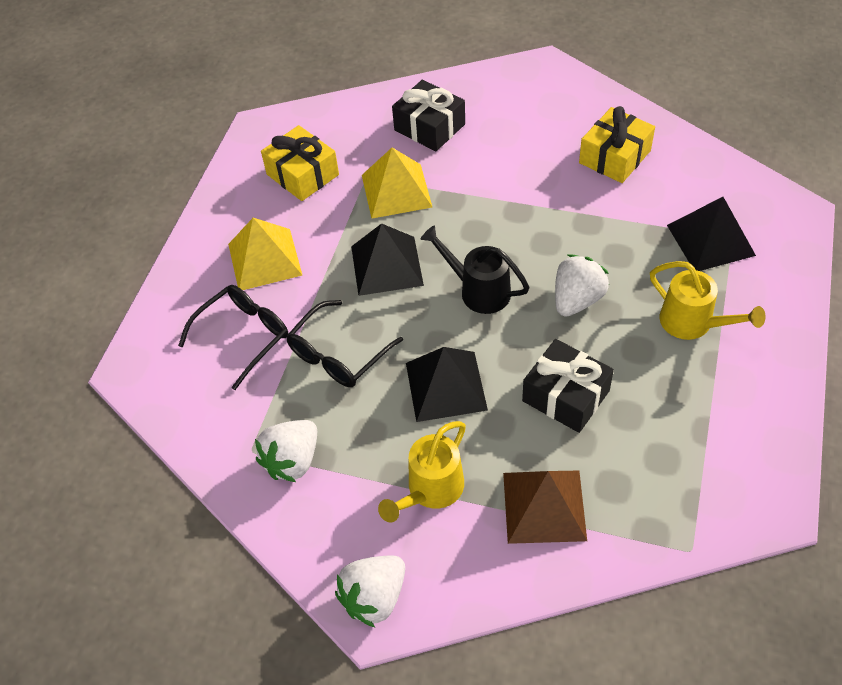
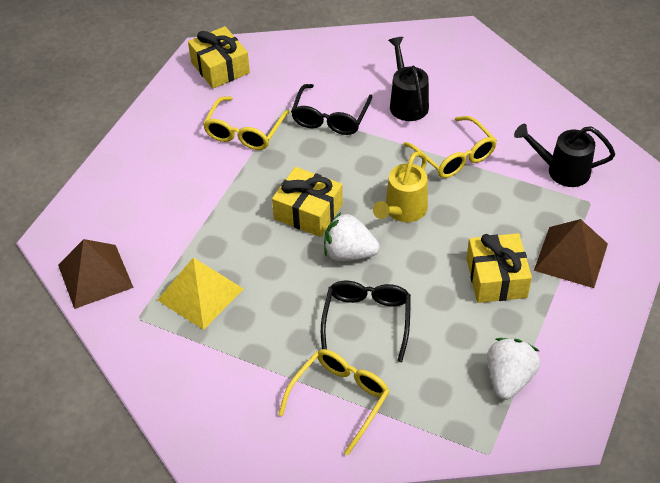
black gift: 2 -> 0
black pyramid: 3 -> 0
black watering can: 1 -> 2
brown pyramid: 1 -> 2
white strawberry: 3 -> 2
yellow gift: 2 -> 3
yellow glasses: 0 -> 3
yellow pyramid: 2 -> 1
yellow watering can: 2 -> 1

